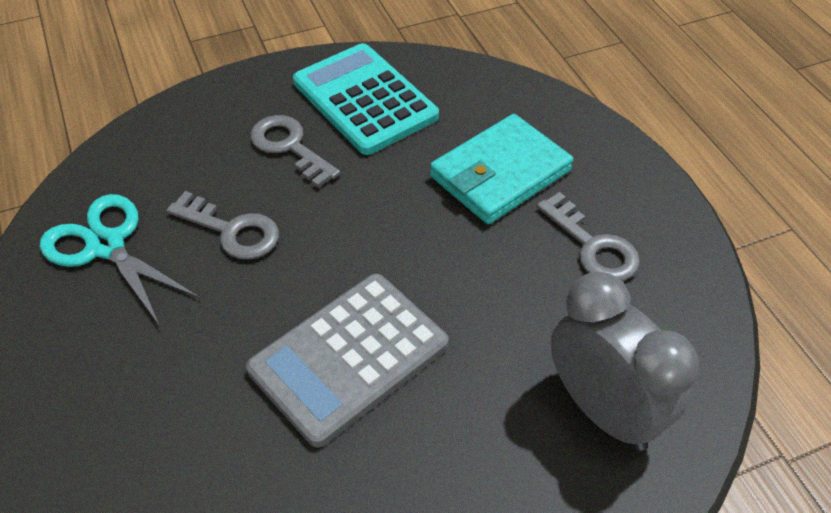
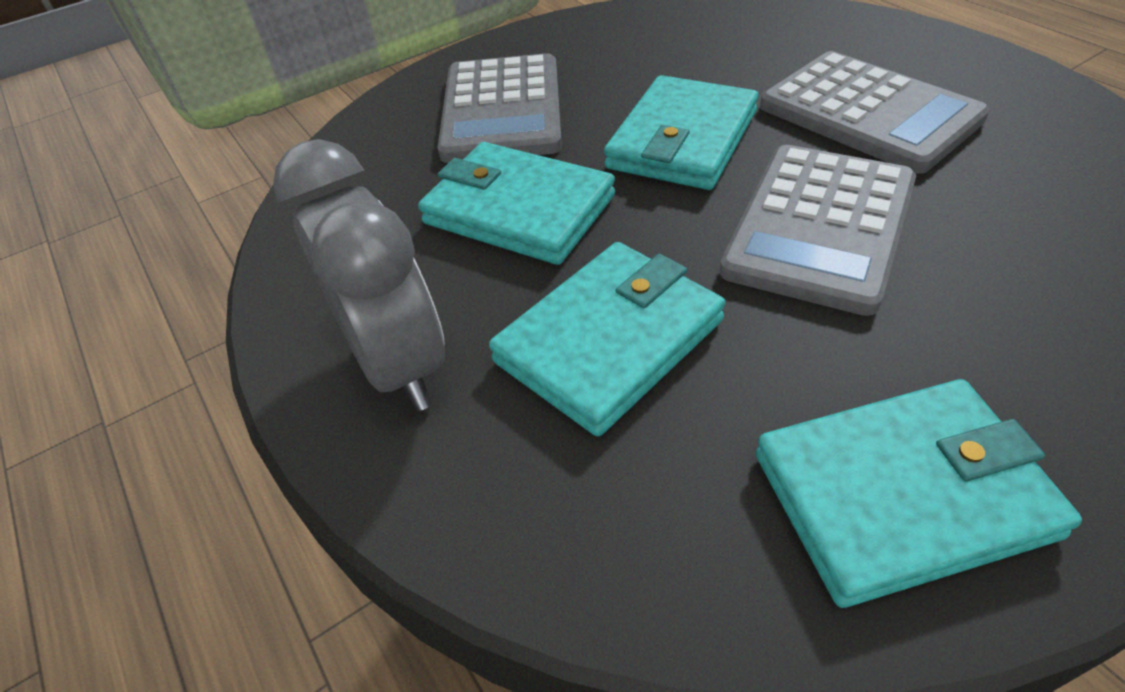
grey calculator: 1 -> 3
grey key: 3 -> 0
turquoise calculator: 1 -> 0
turquoise scissors: 1 -> 0
turquoise wallet: 1 -> 4

